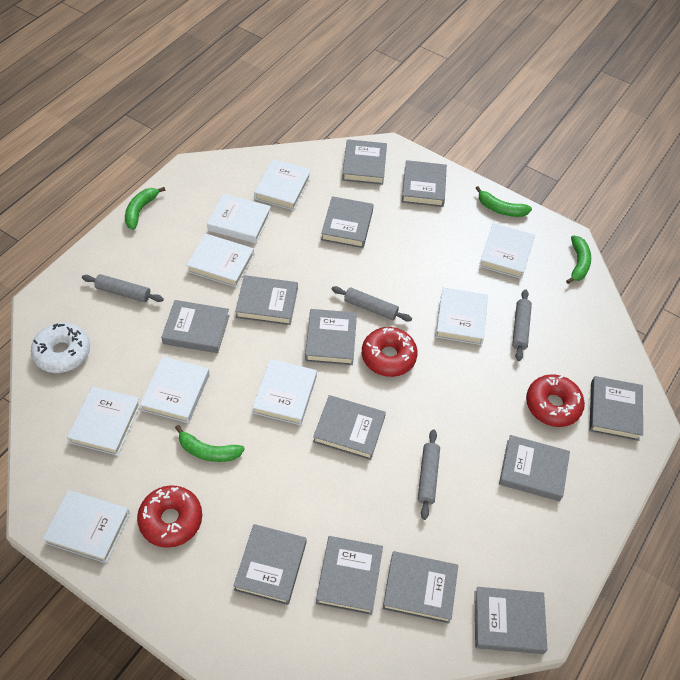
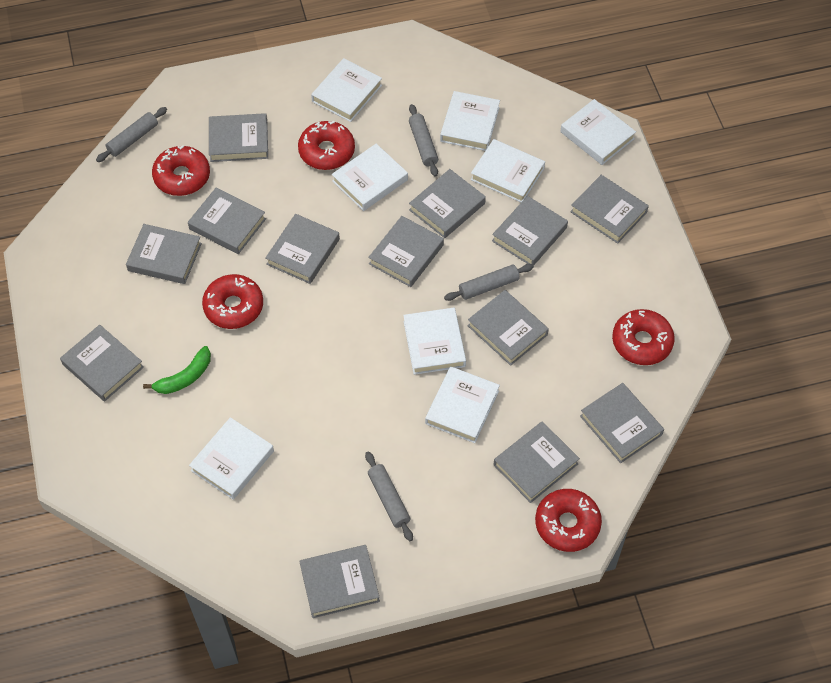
green banana: 4 -> 1
red donut: 3 -> 5
white book: 9 -> 8
white donut: 1 -> 0

